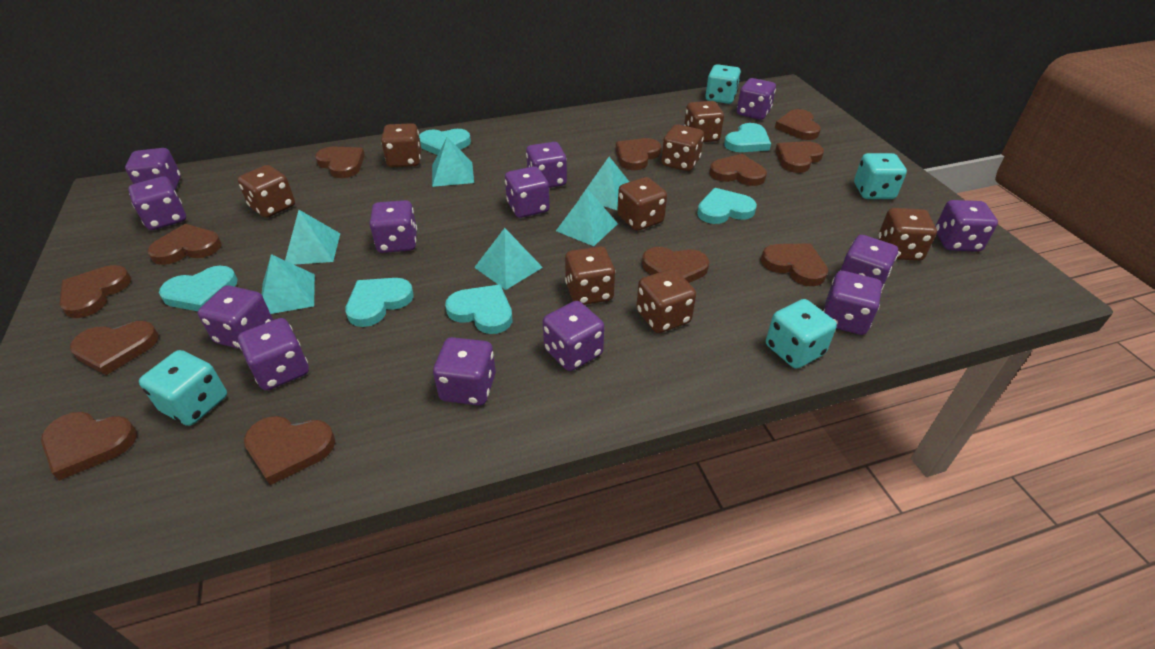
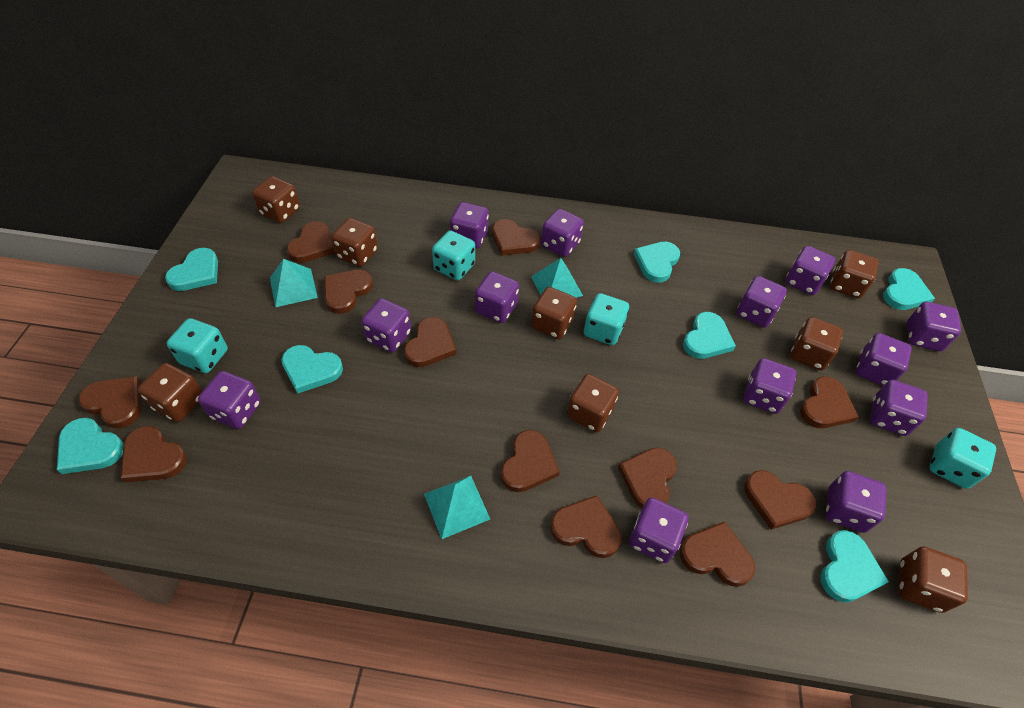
turquoise heart: 6 -> 7
turquoise pyramid: 6 -> 3

